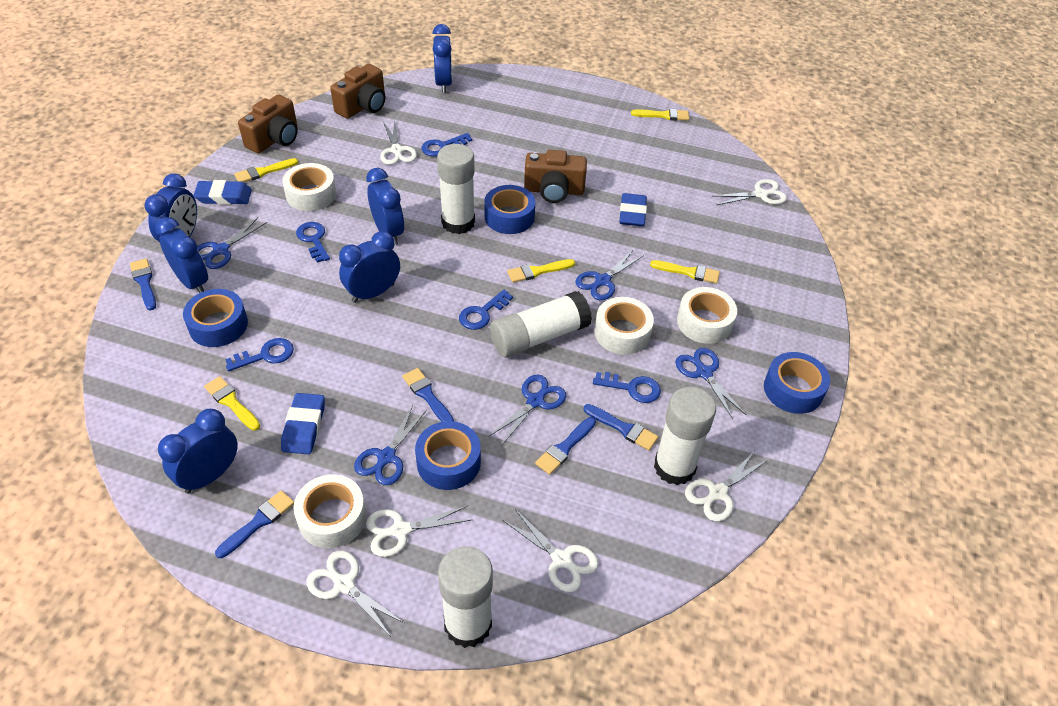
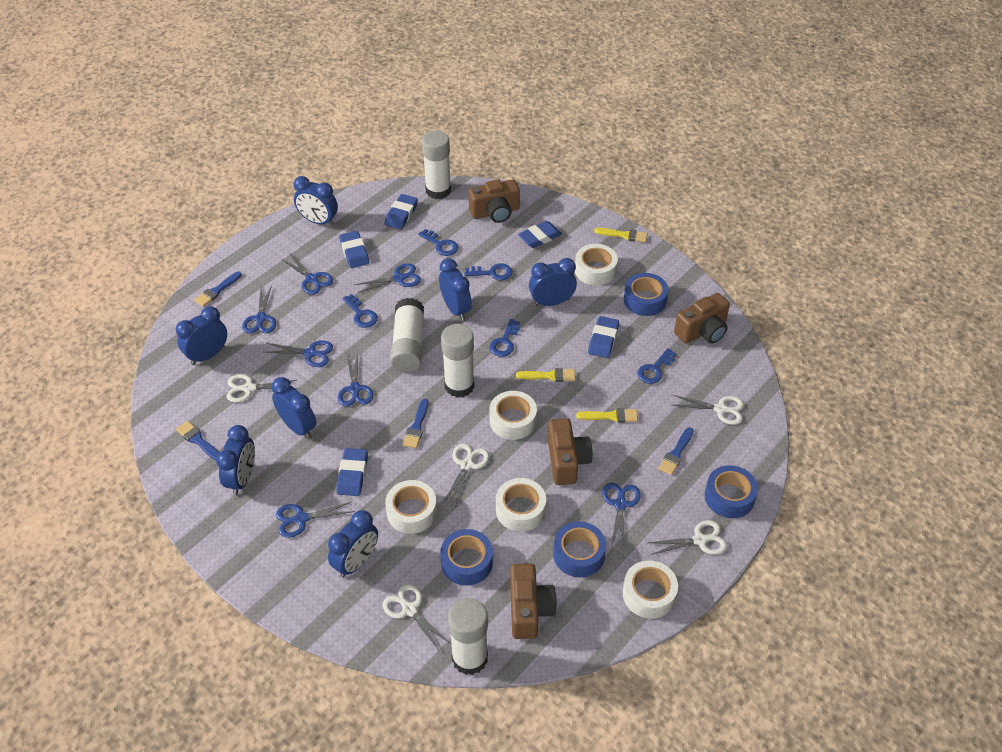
blue brush: 5 -> 4
blue clock: 6 -> 7
blue eraser: 3 -> 5
blue scissors: 5 -> 7
brown camera: 3 -> 4
white scissors: 6 -> 5
white tape: 4 -> 5
yellow brush: 5 -> 3

